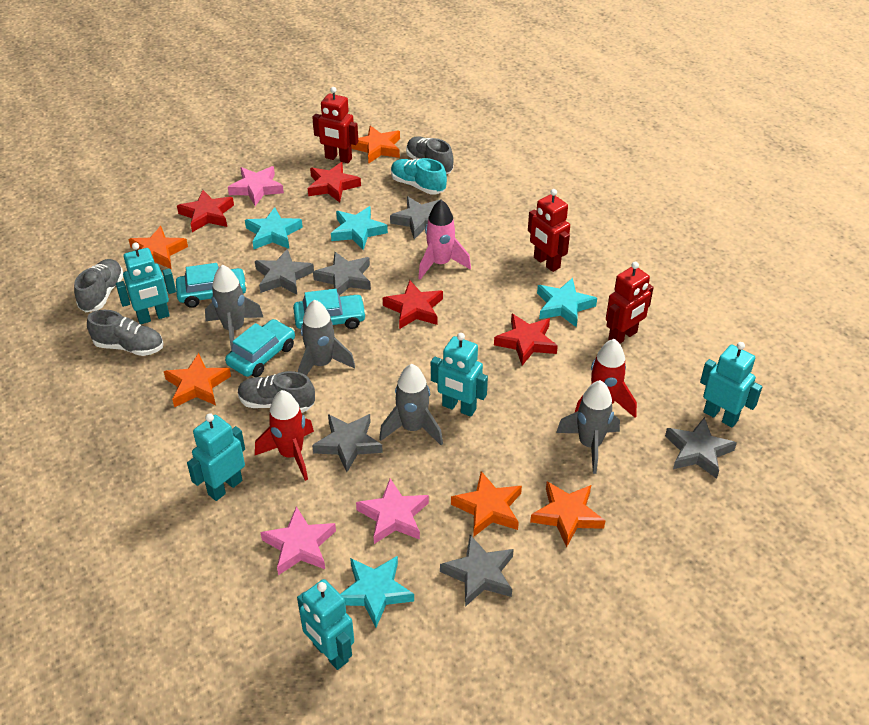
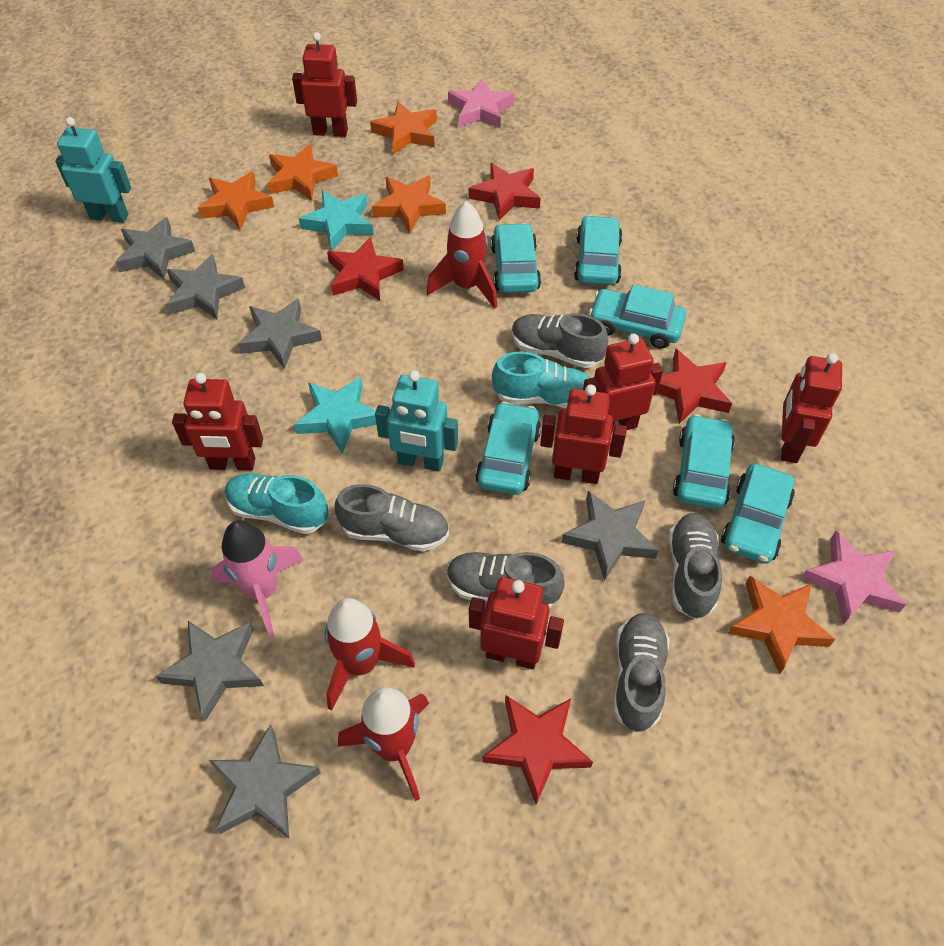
grey rocket: 4 -> 0
grey shoe: 4 -> 5
pink star: 3 -> 2
red robot: 3 -> 6
red rocket: 2 -> 3
turquoise car: 3 -> 6
turquoise robot: 5 -> 2
turquoise shoe: 1 -> 2
turquoise star: 4 -> 2

